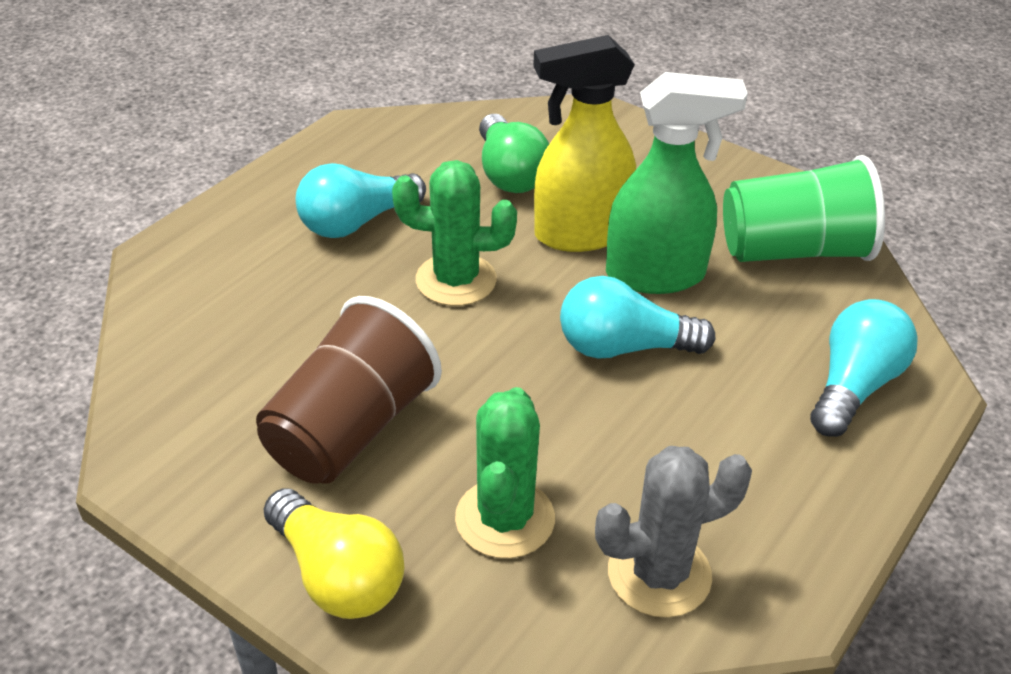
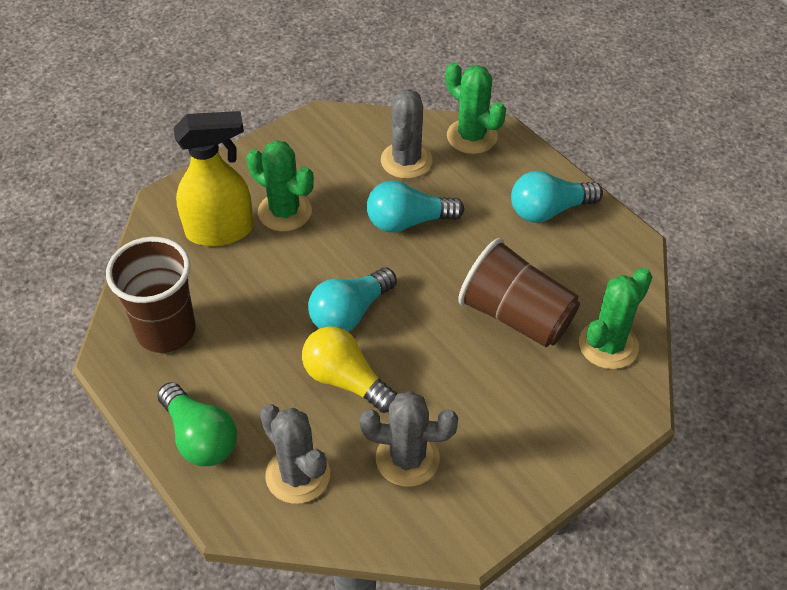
brown cup: 1 -> 2
green cactus: 2 -> 3
green cup: 1 -> 0
green spray bottle: 1 -> 0
grey cactus: 1 -> 3

